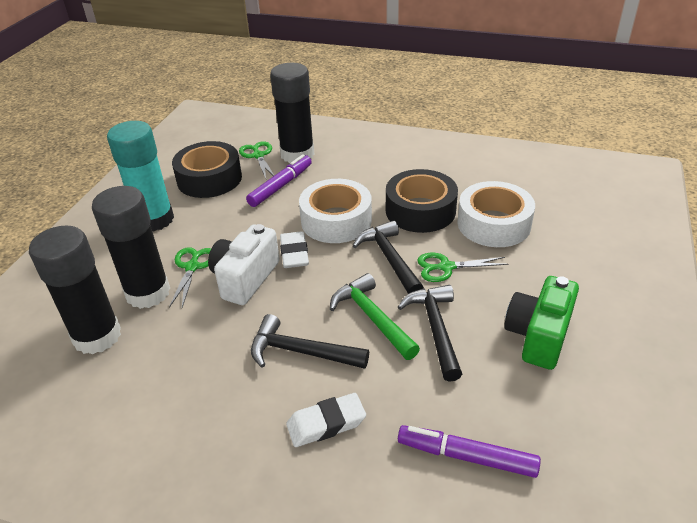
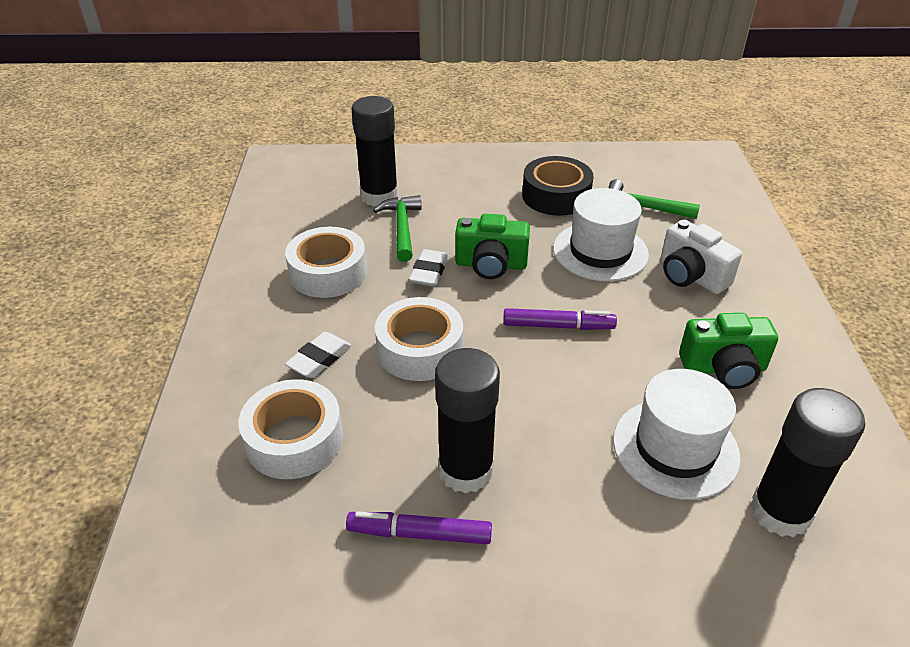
black hammer: 3 -> 0
black tape: 2 -> 1
green camera: 1 -> 2
green hammer: 1 -> 2
green scissors: 3 -> 0
turquoise glue stick: 1 -> 0
white hat: 0 -> 2
white tape: 2 -> 3

